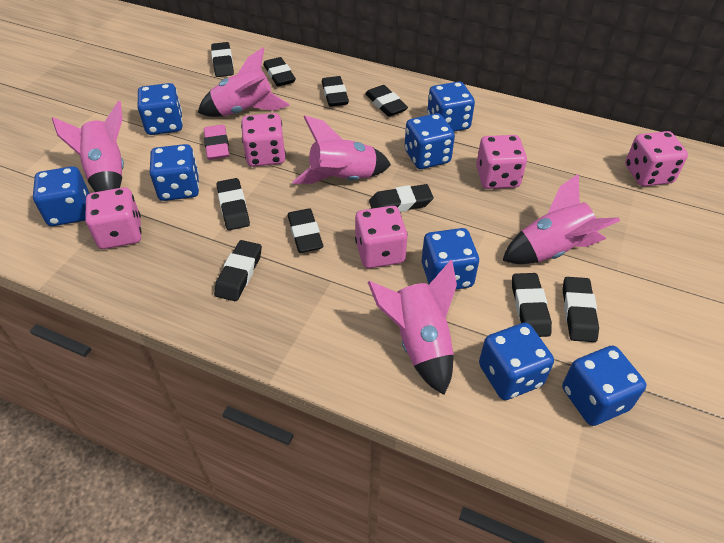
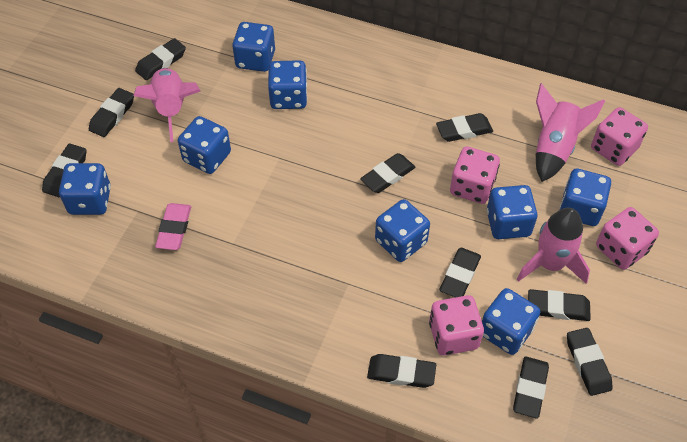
pink dice: 5 -> 4
pink rocket: 5 -> 3

